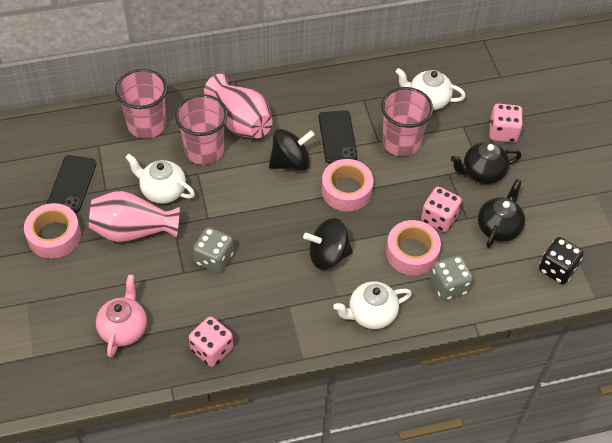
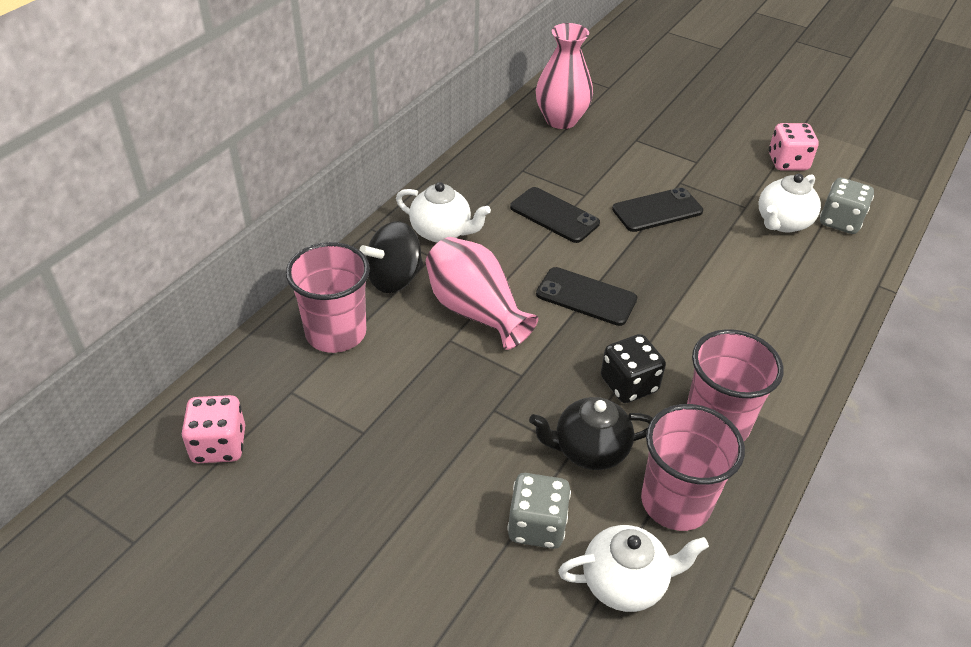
black phone: 2 -> 3
black spinning top: 2 -> 1
black teapot: 2 -> 1
pink dice: 3 -> 2
pink tape: 3 -> 0
pink teapot: 1 -> 0

